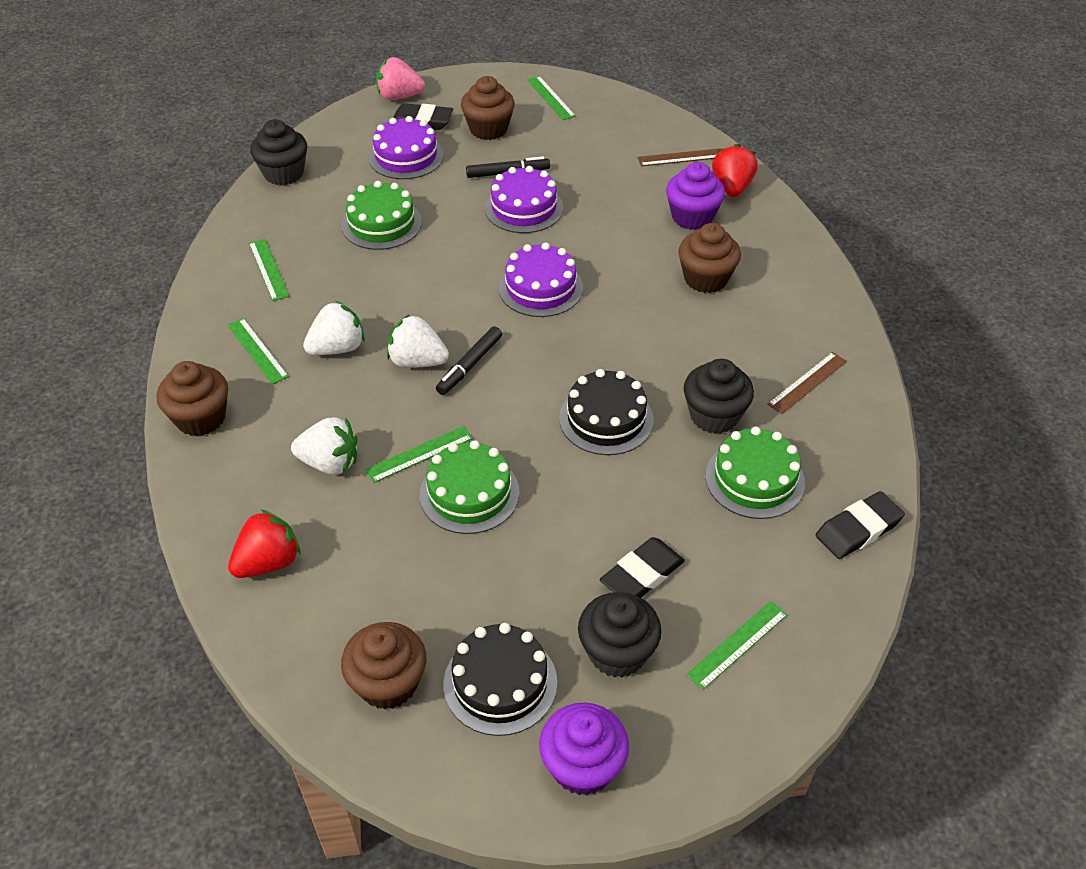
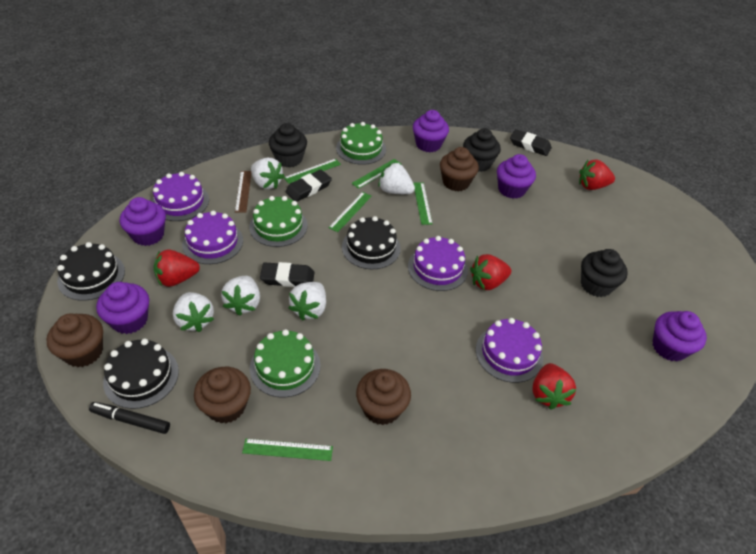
black cake: 2 -> 3
black marker: 2 -> 1
brown ruler: 2 -> 1
pink strawberry: 1 -> 0
purple cake: 3 -> 4
purple cupcake: 2 -> 5
red strawberry: 2 -> 4
white strawberry: 3 -> 5

